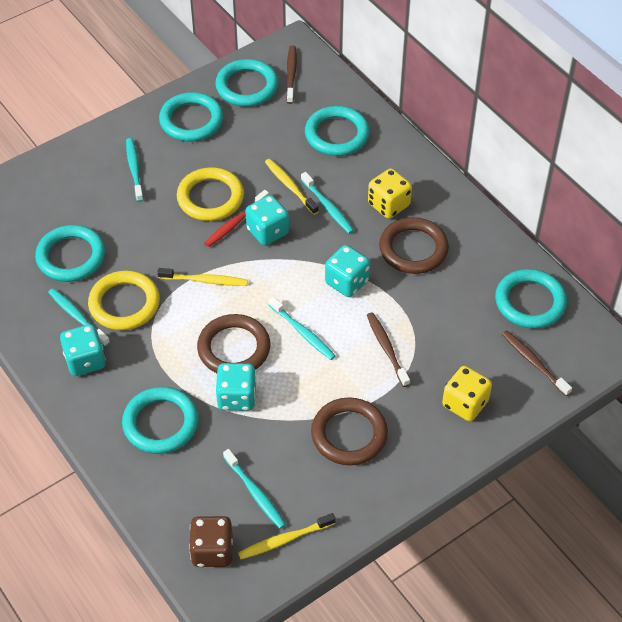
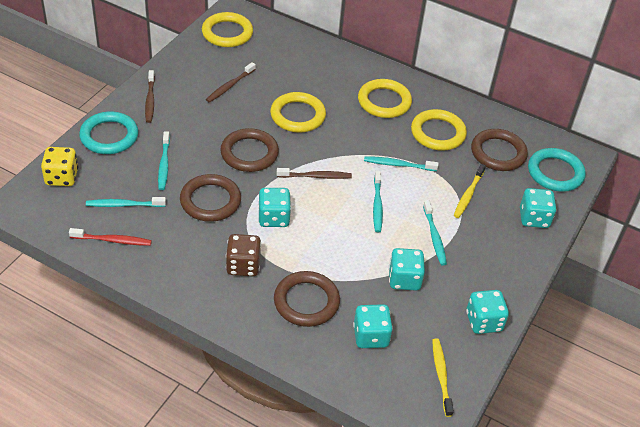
brown ring: 3 -> 4
turquoise dice: 4 -> 5
turquoise ring: 6 -> 2
yellow dice: 2 -> 1
yellow ring: 2 -> 4
yellow toothbrush: 3 -> 2

